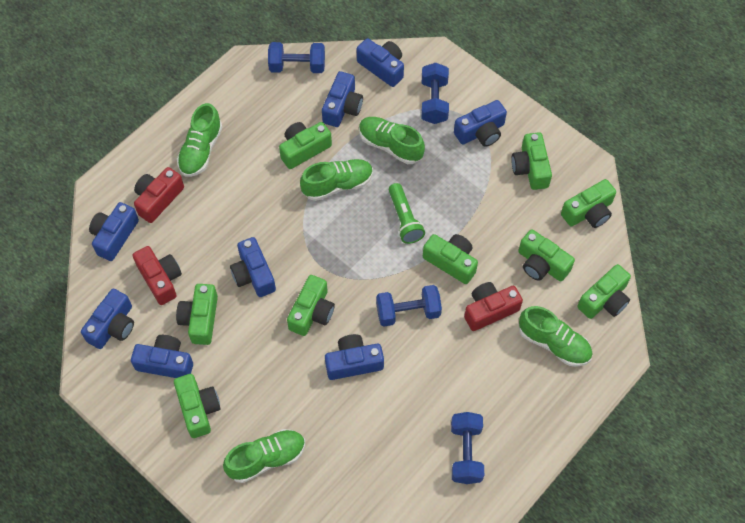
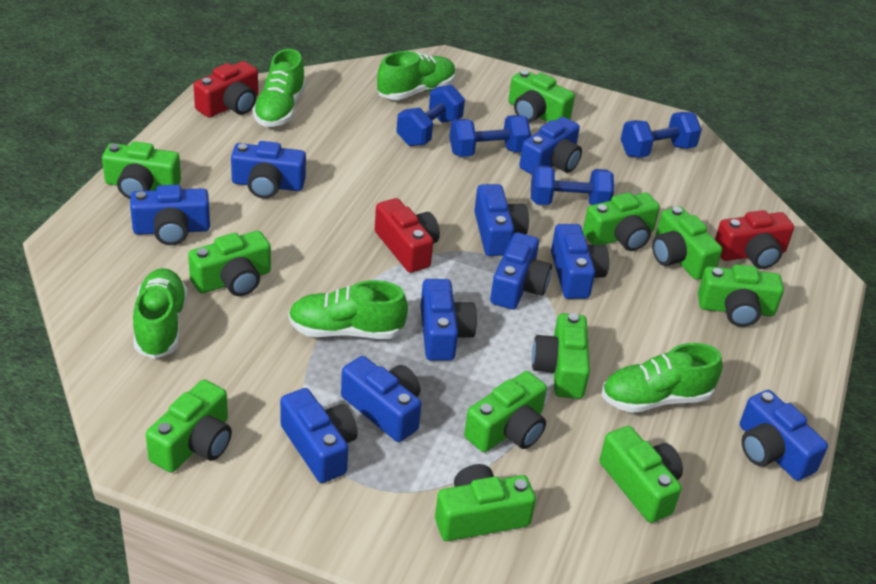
blue camera: 8 -> 10
green camera: 9 -> 11
green flashlight: 1 -> 0

